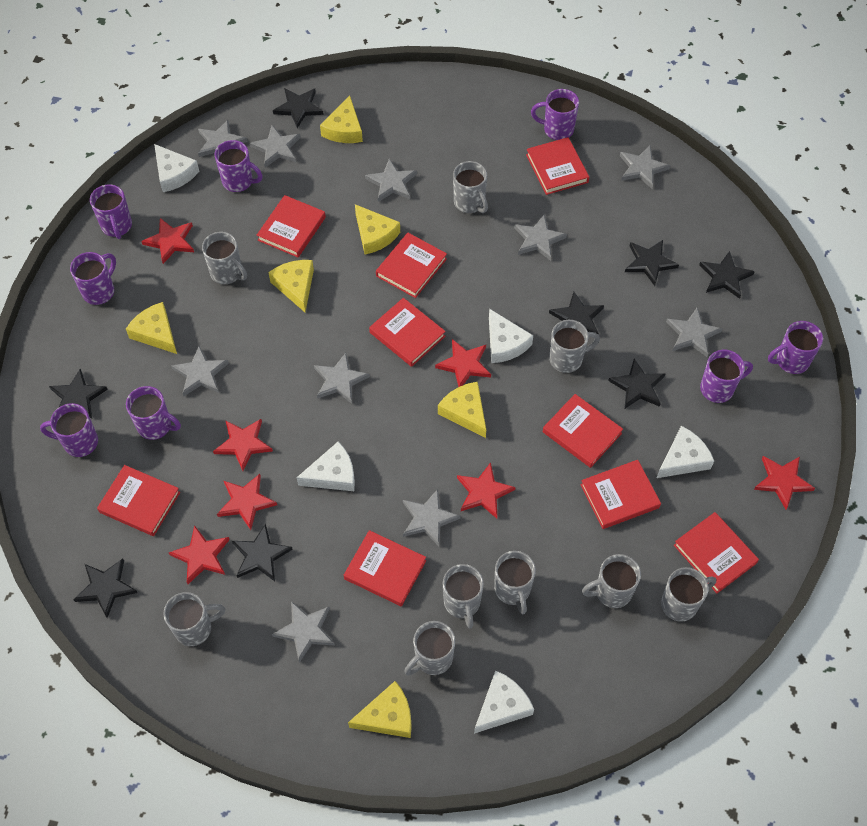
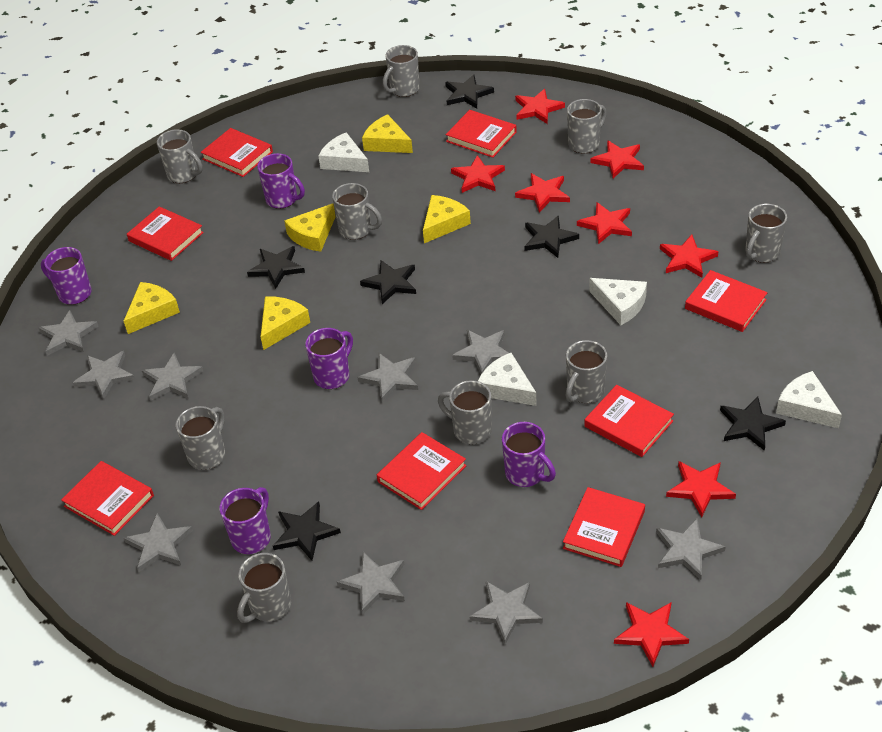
black star: 8 -> 6
grey star: 10 -> 9
purple mug: 8 -> 5
red book: 9 -> 8
red star: 7 -> 8
white cheese: 5 -> 4
yellow cheese: 6 -> 5

